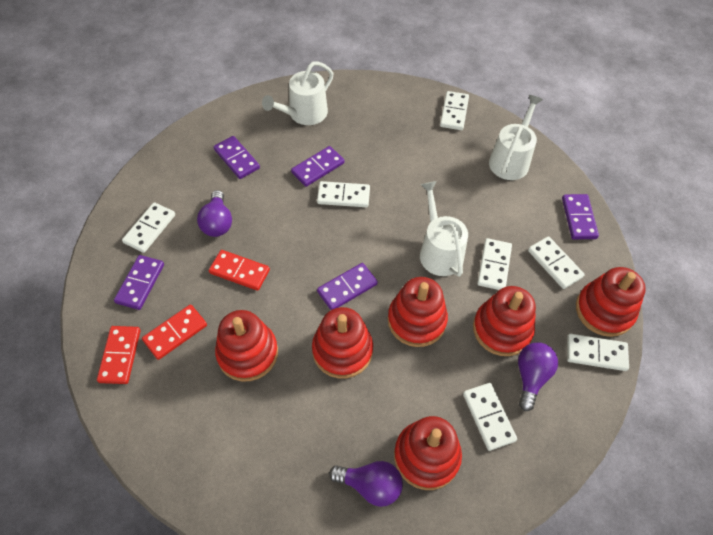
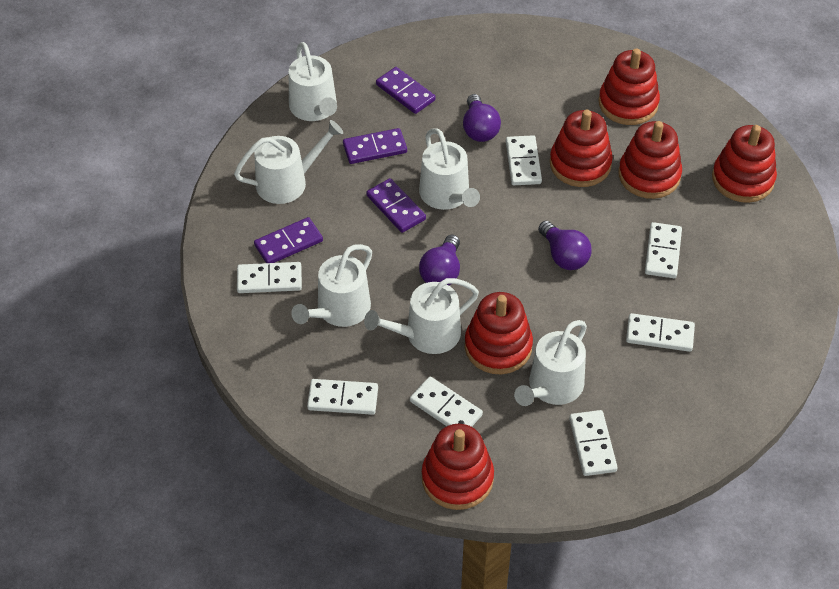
purple domino: 5 -> 4
red domino: 3 -> 0
white watering can: 3 -> 6

